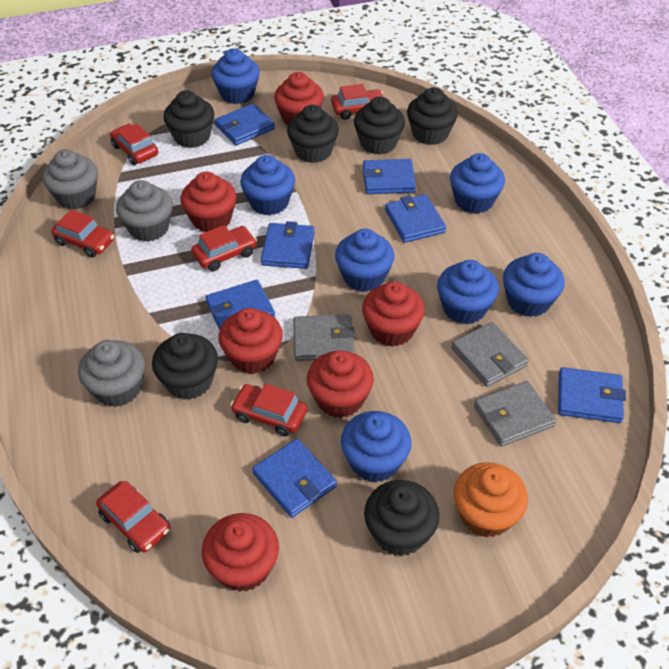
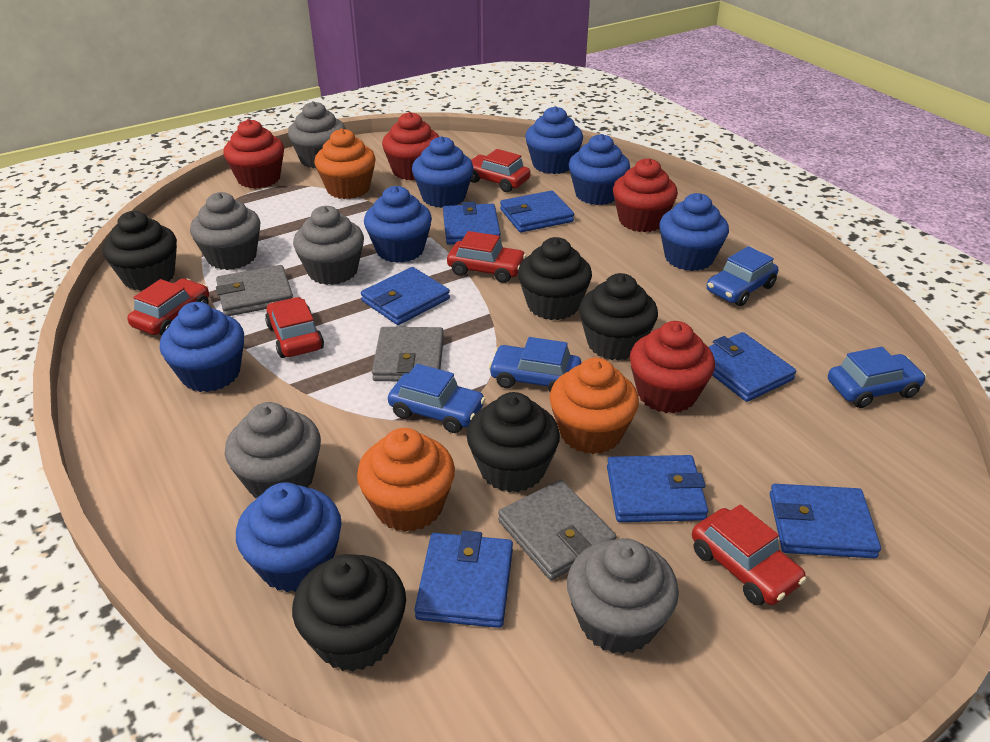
black cupcake: 6 -> 5
blue car: 0 -> 4
grey cupcake: 3 -> 5
orange cupcake: 1 -> 3
red car: 6 -> 5
red cupcake: 6 -> 4

